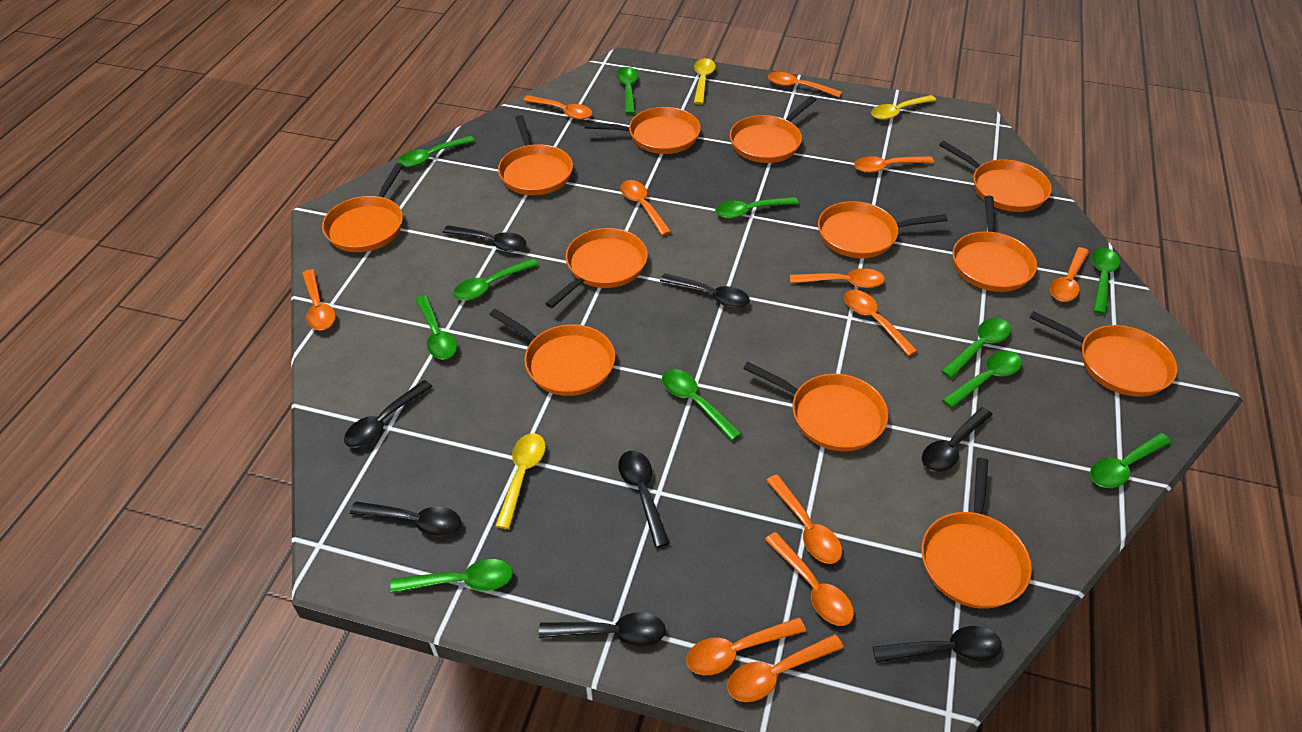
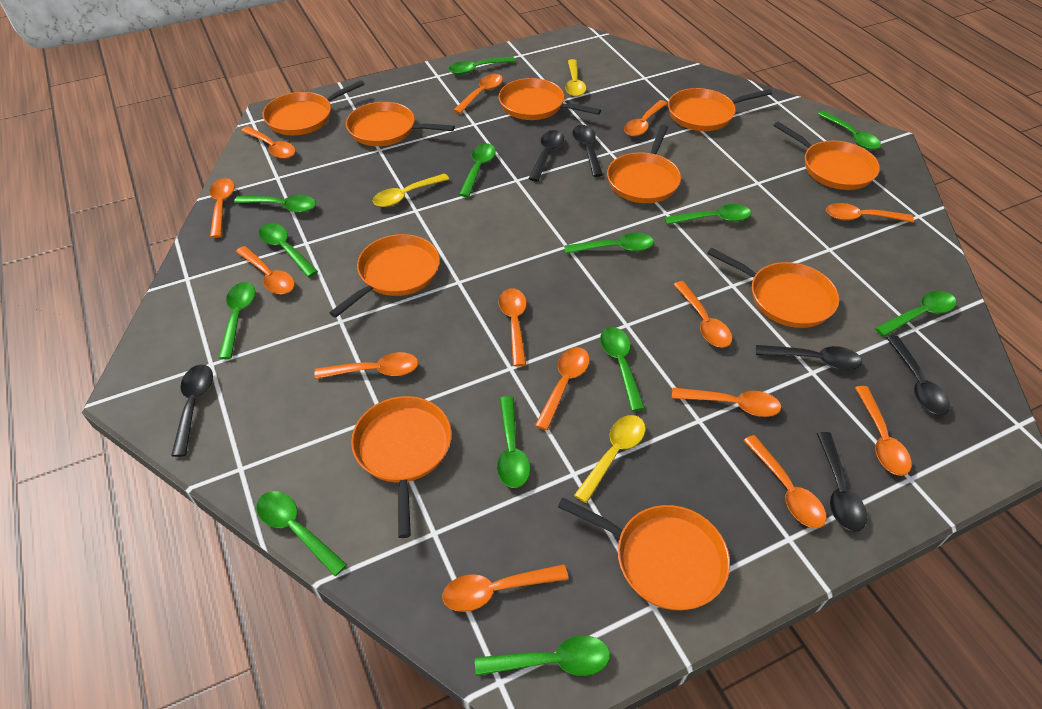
black spoon: 8 -> 6
green spoon: 11 -> 13
orange pan: 12 -> 10
orange spoon: 12 -> 14

